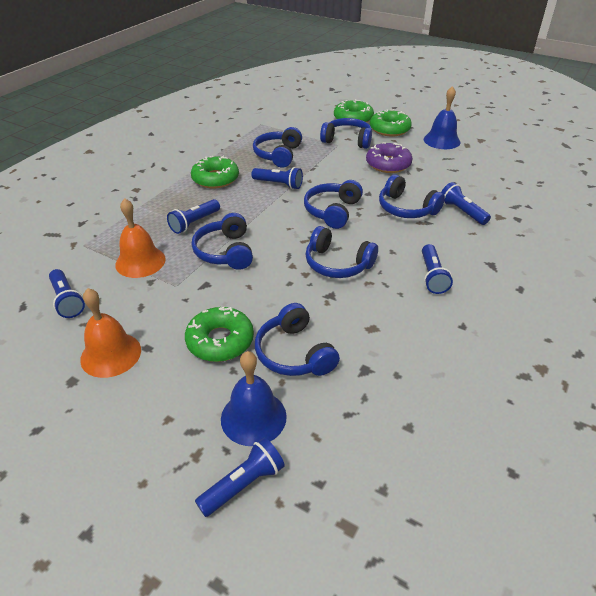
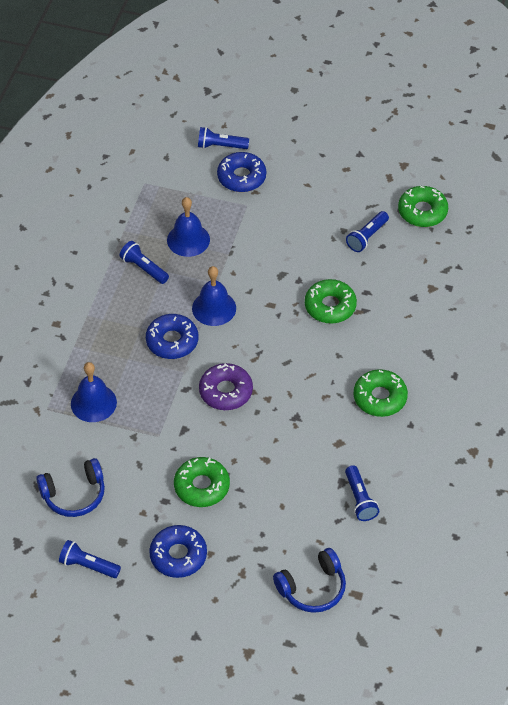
blue bell: 2 -> 3
blue donut: 0 -> 3
blue flashlight: 6 -> 5
blue headphones: 7 -> 2
orange bell: 2 -> 0

